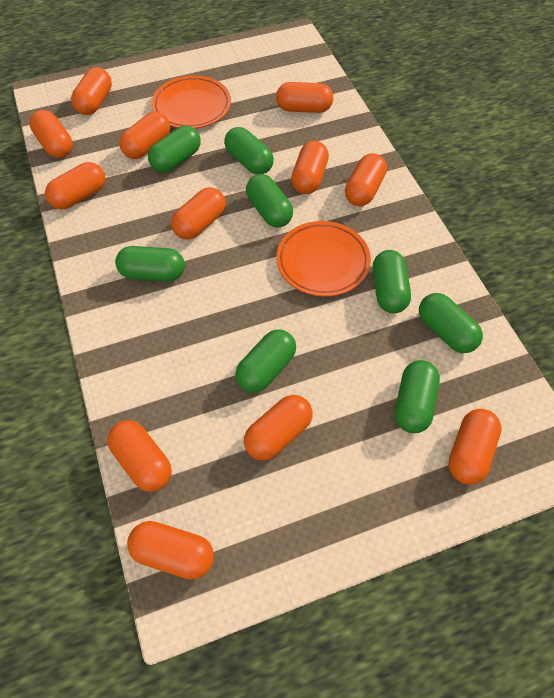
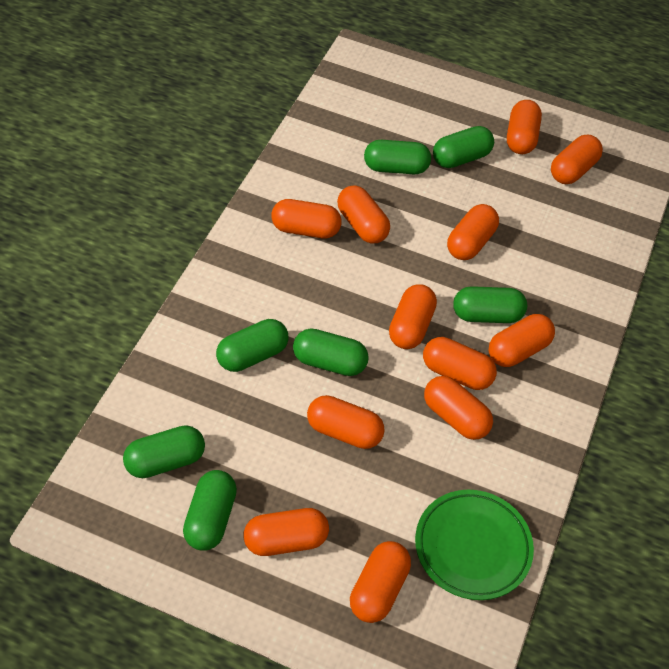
green capsule: 8 -> 7
green plate: 0 -> 1
orange plate: 2 -> 0

